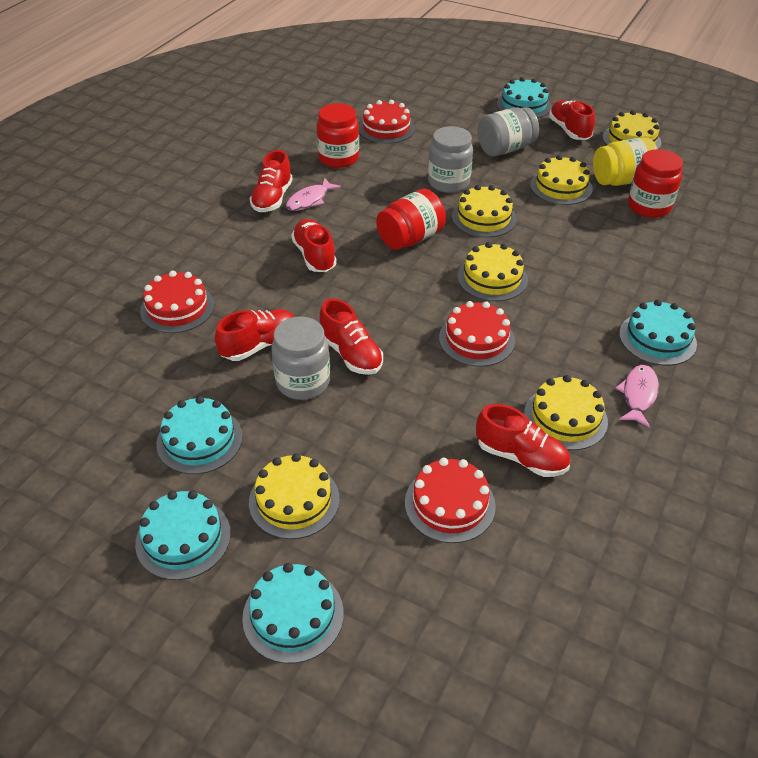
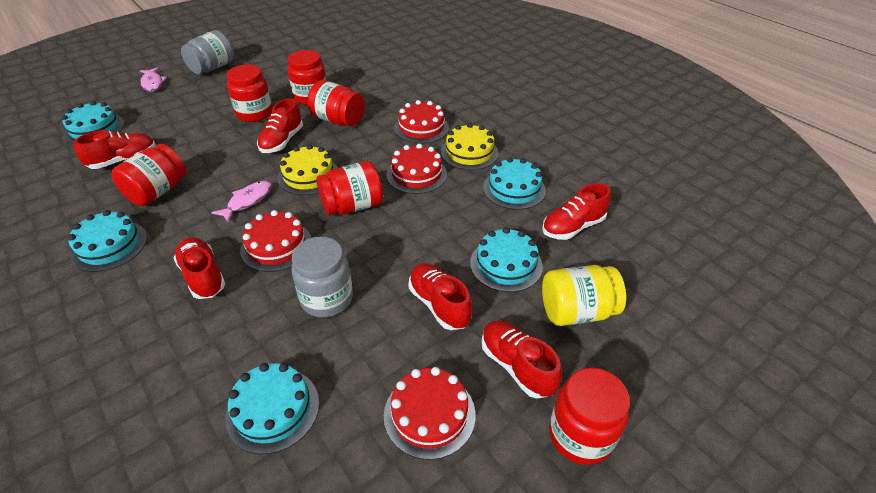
grey jar: 3 -> 2
red jar: 3 -> 6
yellow cake: 6 -> 2

